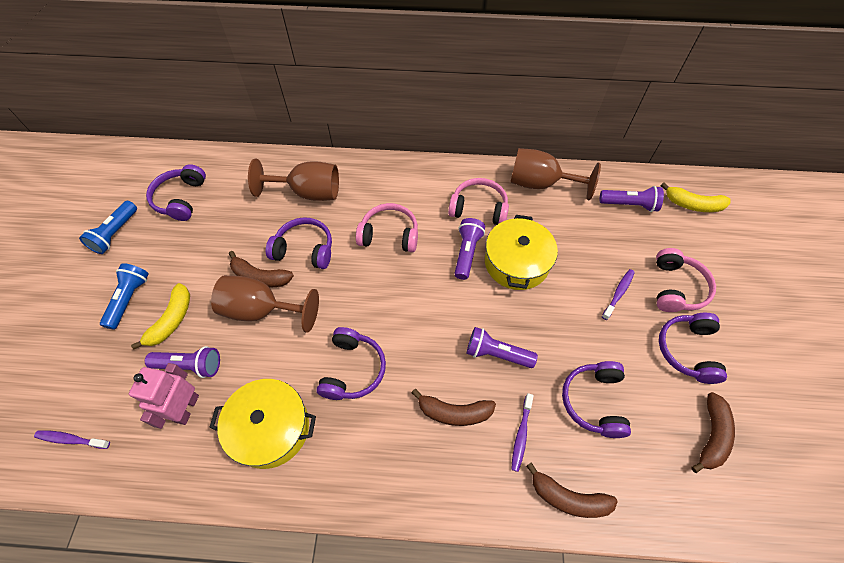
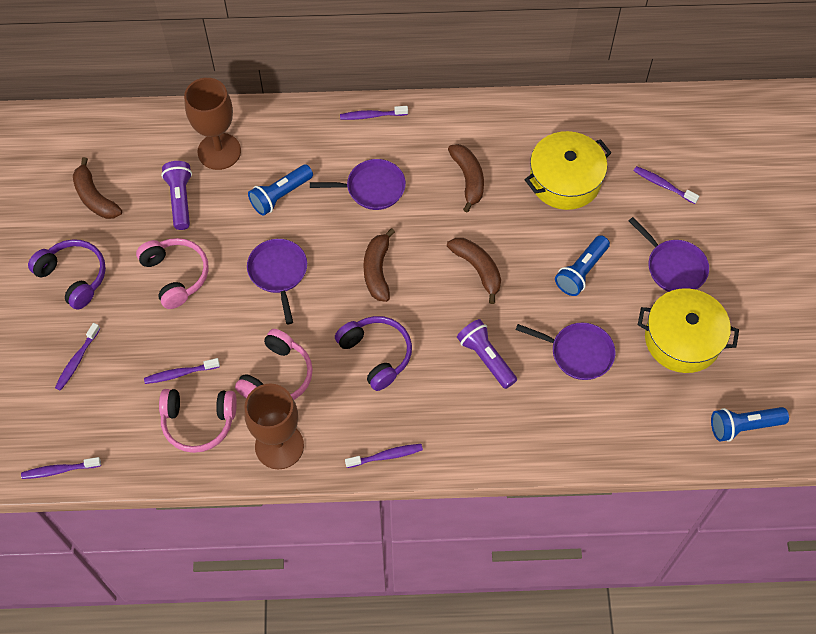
blue flashlight: 2 -> 3
brown goblet: 3 -> 2
pink robot: 1 -> 0
purple flashlight: 4 -> 2
purple headphones: 5 -> 2
purple pan: 0 -> 4
purple toothbrush: 3 -> 6
yellow banana: 2 -> 0

